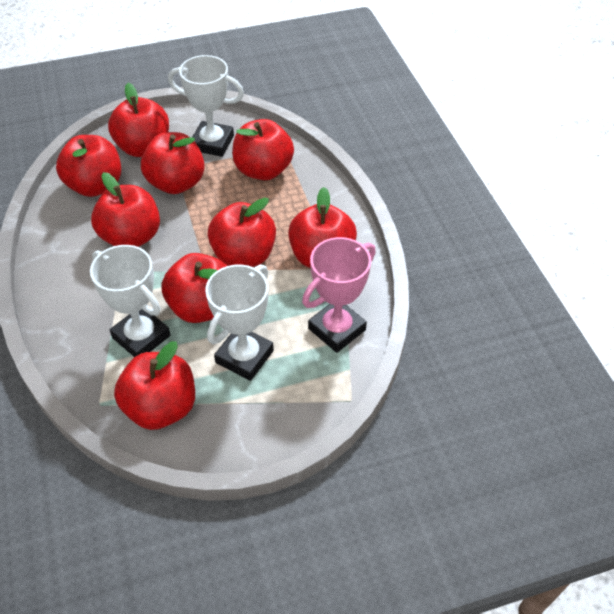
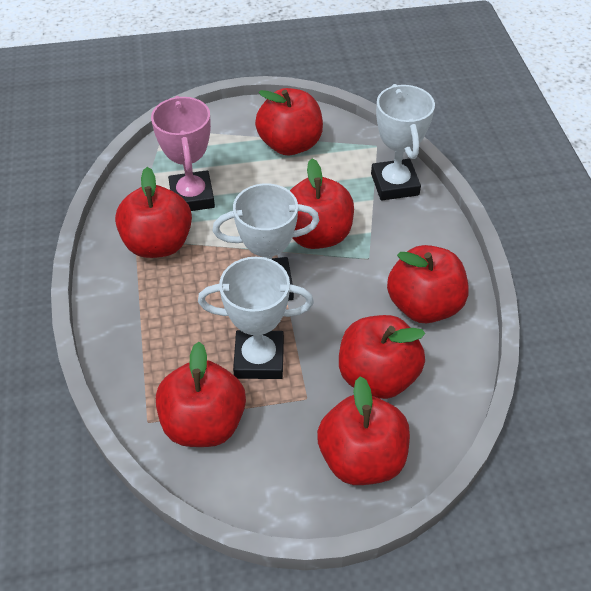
red apple: 9 -> 7

